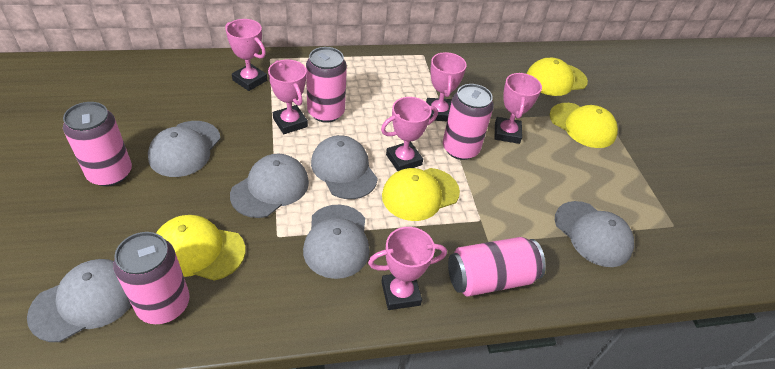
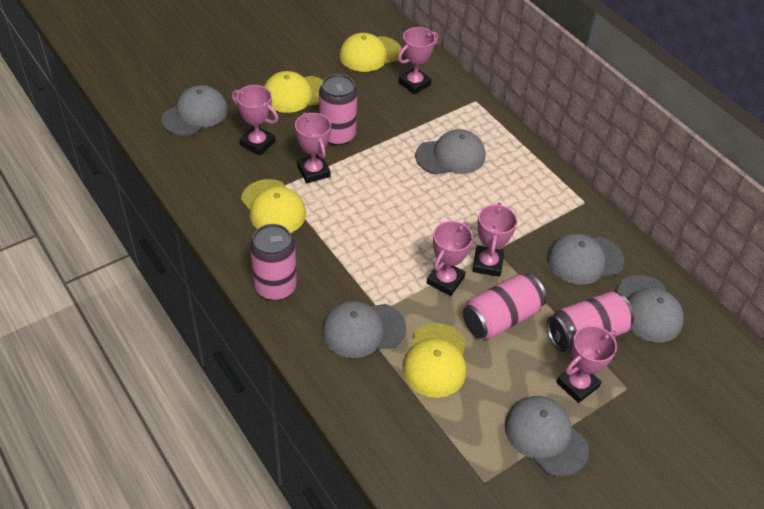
pink can: 5 -> 4

